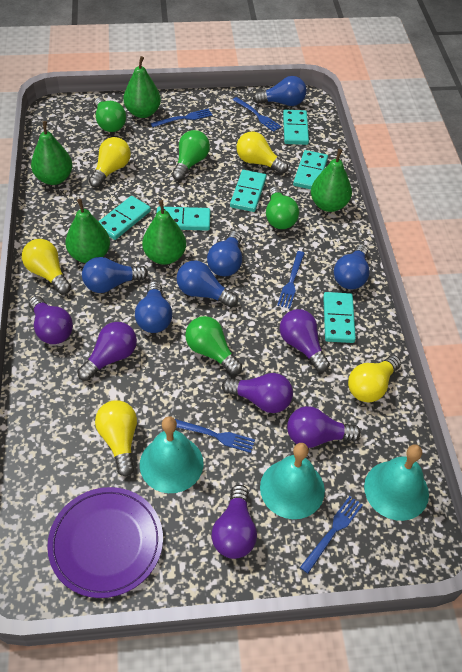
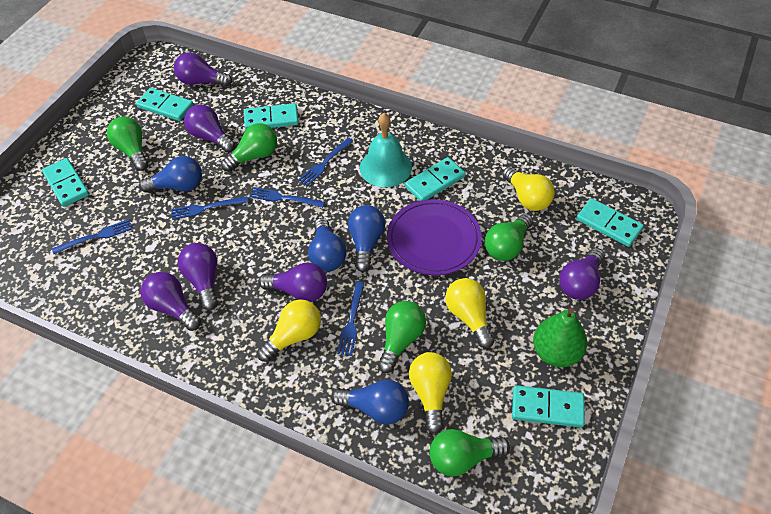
blue light bulb: 6 -> 4
green light bulb: 4 -> 5
green pear: 5 -> 1
turquoise bell: 3 -> 1
yellow light bulb: 5 -> 4

